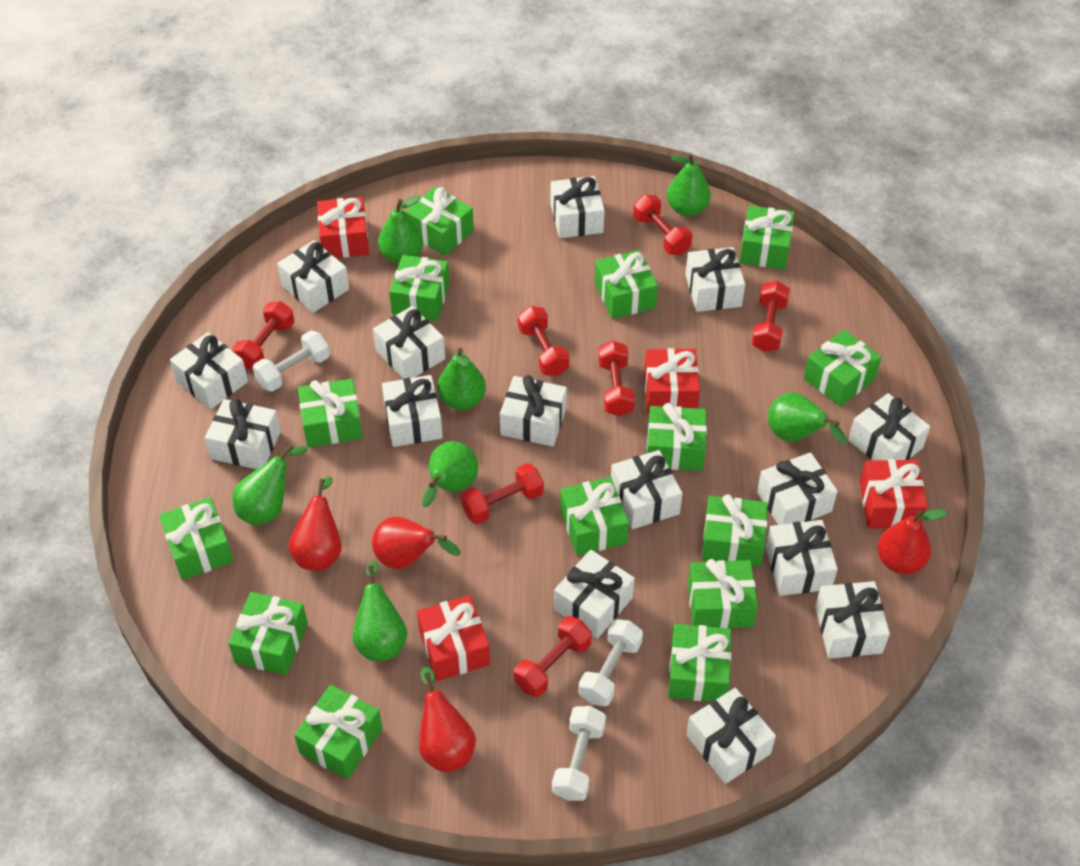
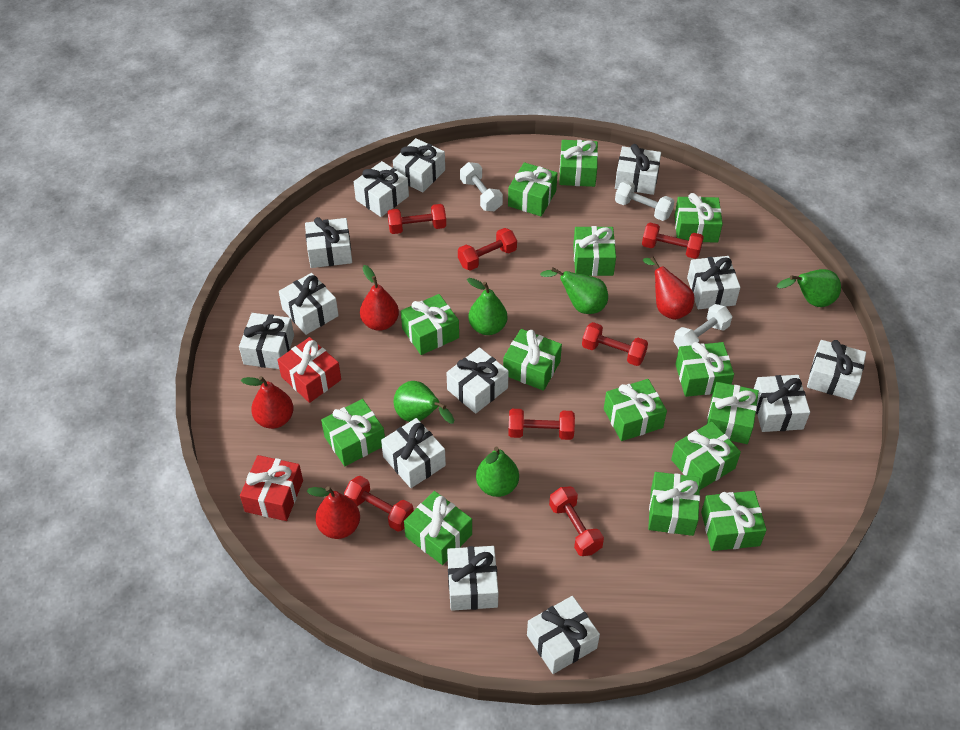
green pear: 7 -> 5
red gift: 4 -> 2
white gift: 15 -> 13

